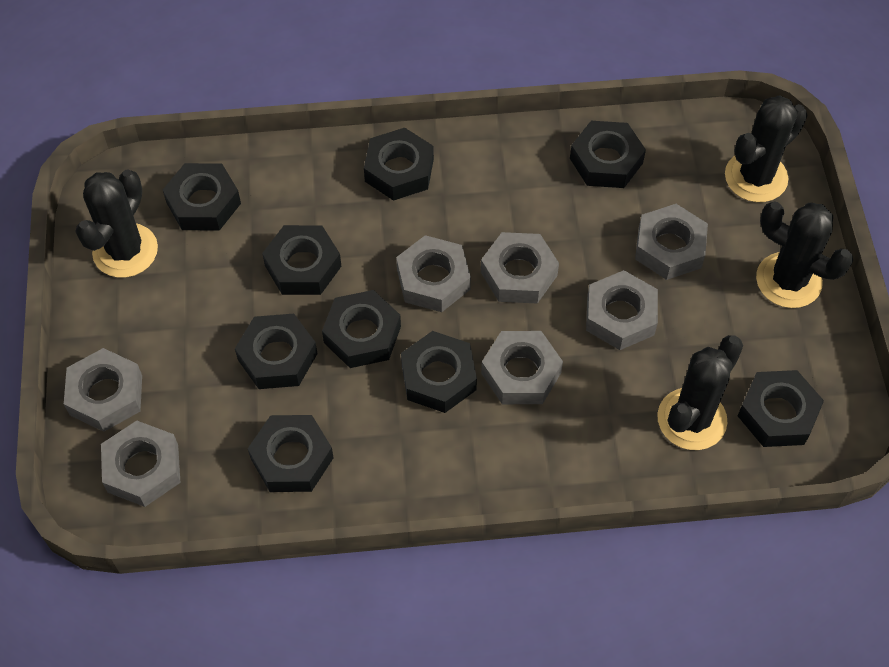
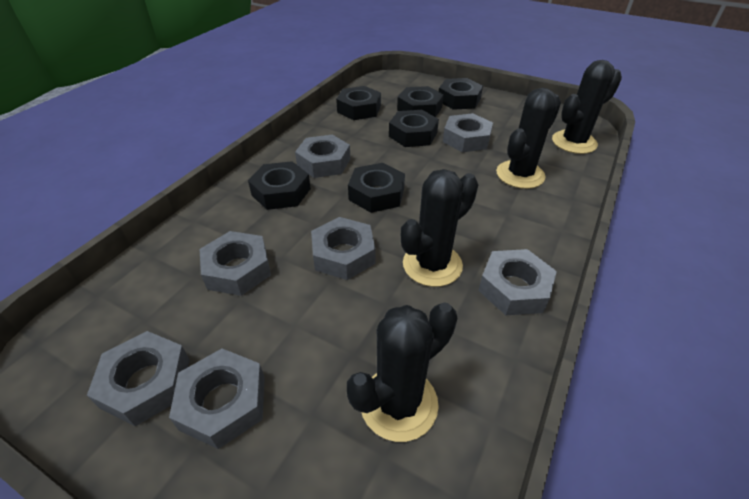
black nut: 9 -> 6

